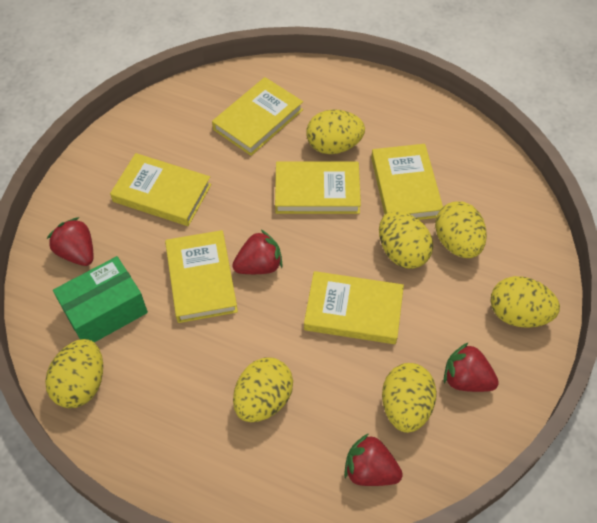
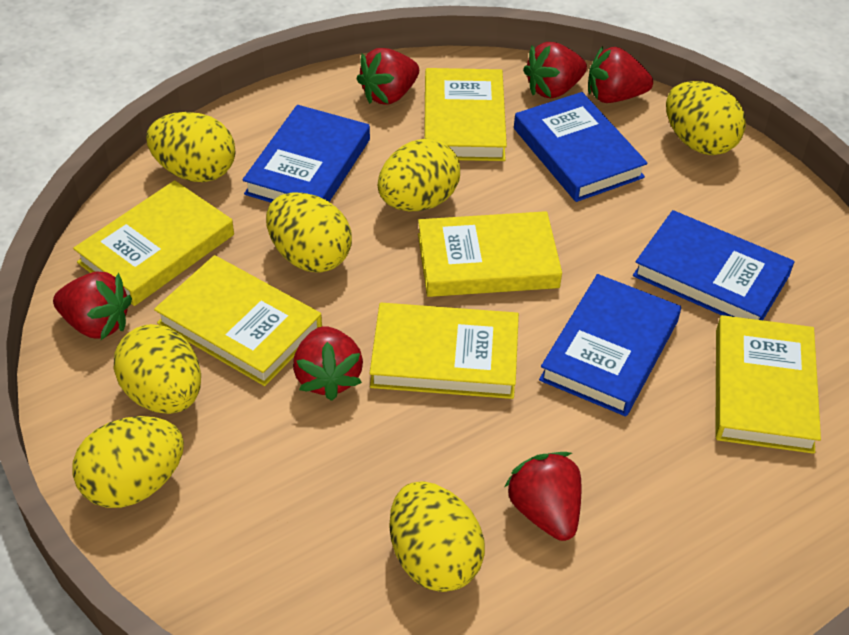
blue book: 0 -> 4
green box: 1 -> 0
red strawberry: 4 -> 6

